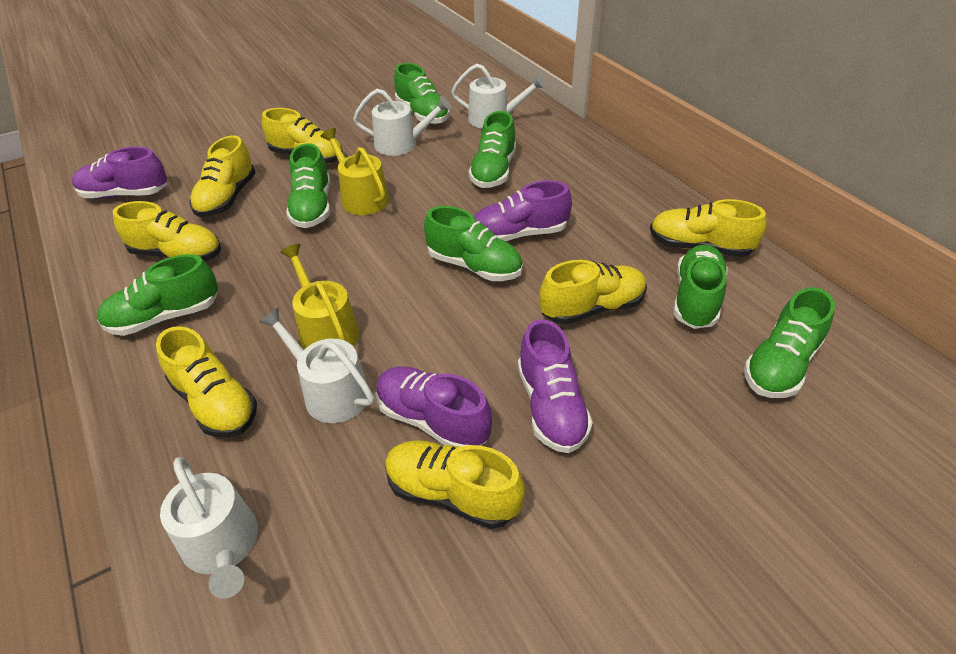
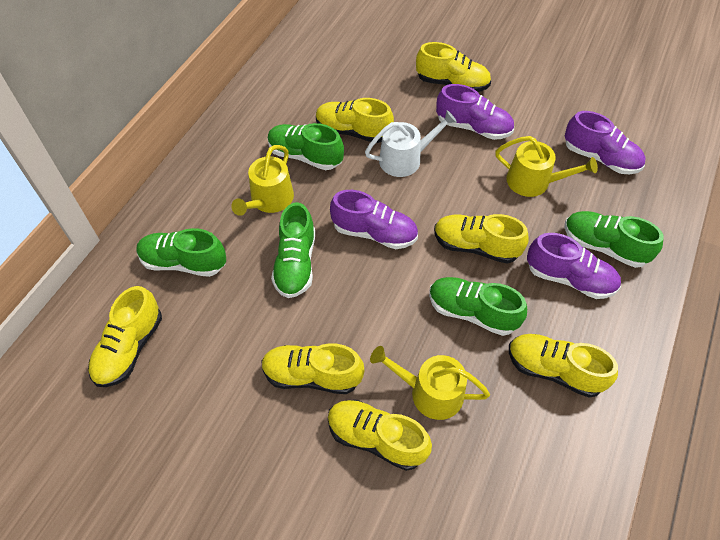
green shoe: 7 -> 5
white watering can: 4 -> 1
yellow watering can: 2 -> 3

